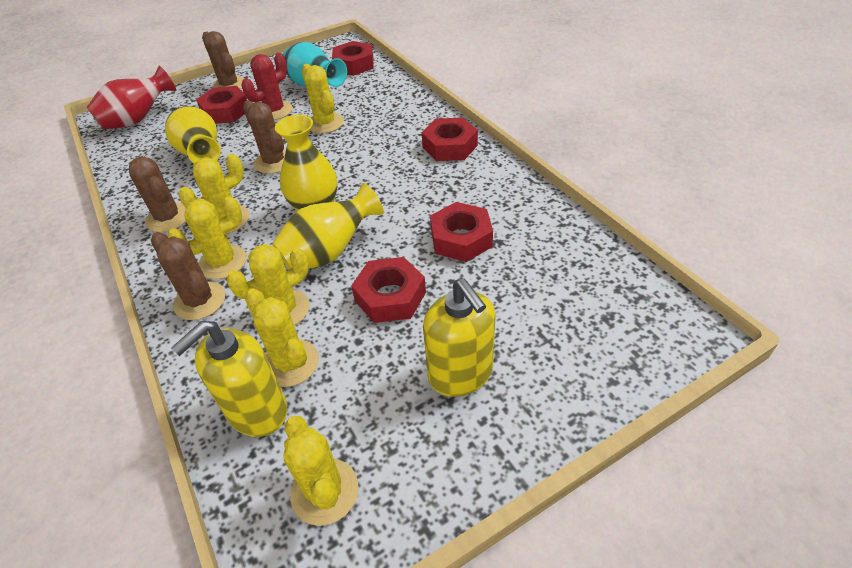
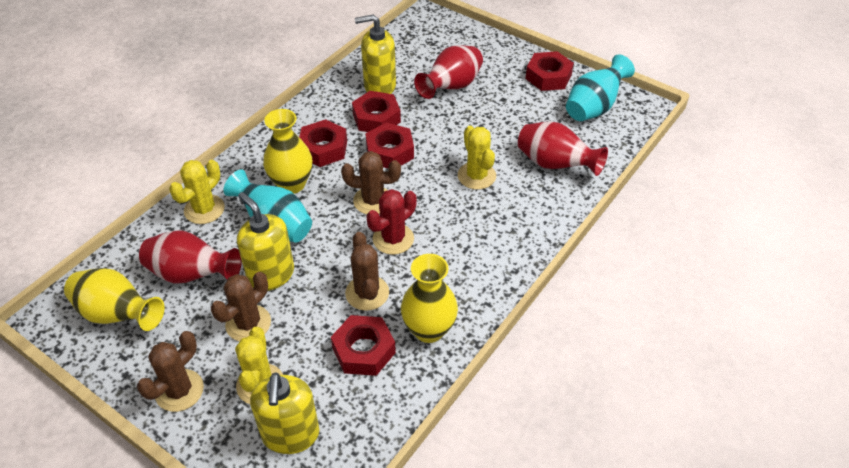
red vase: 1 -> 3
turquoise vase: 1 -> 2
yellow cactus: 6 -> 3
yellow soap dispenser: 2 -> 3

